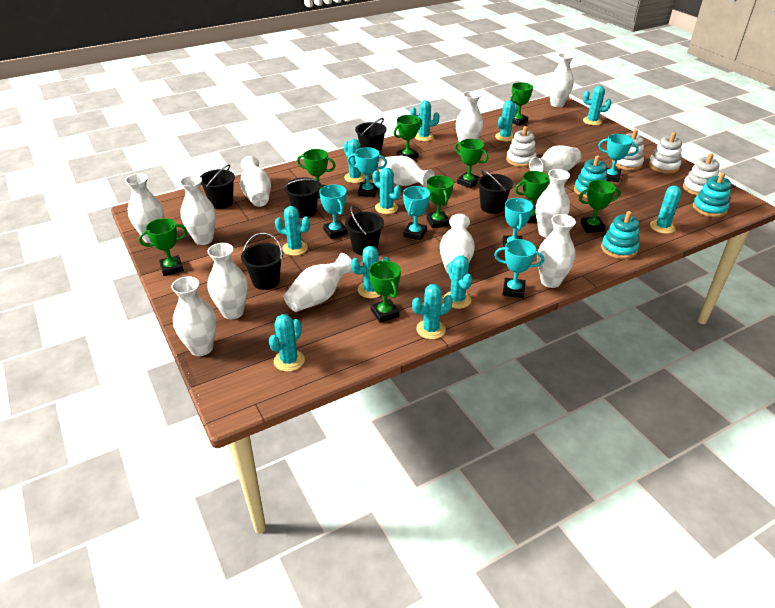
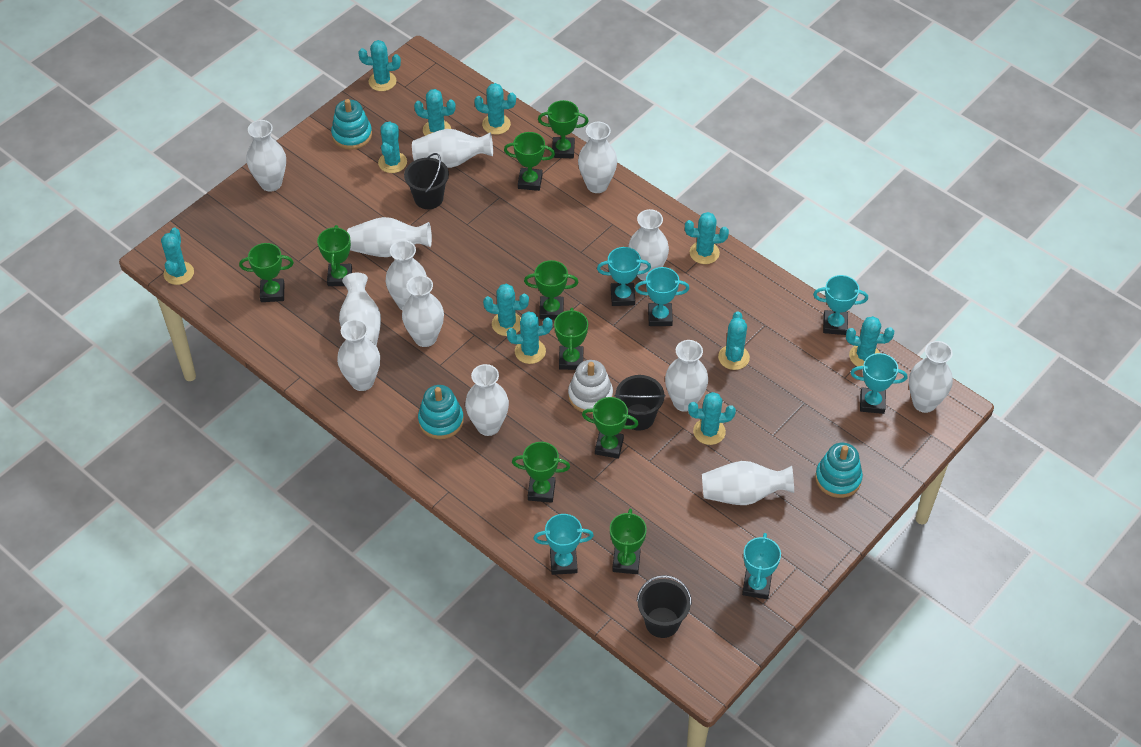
black bucket: 6 -> 3
white stacking toy: 4 -> 1

